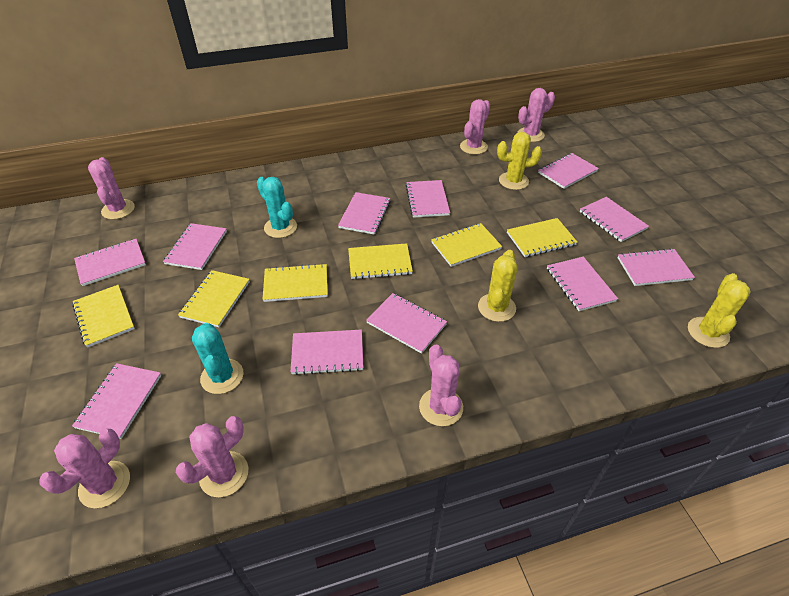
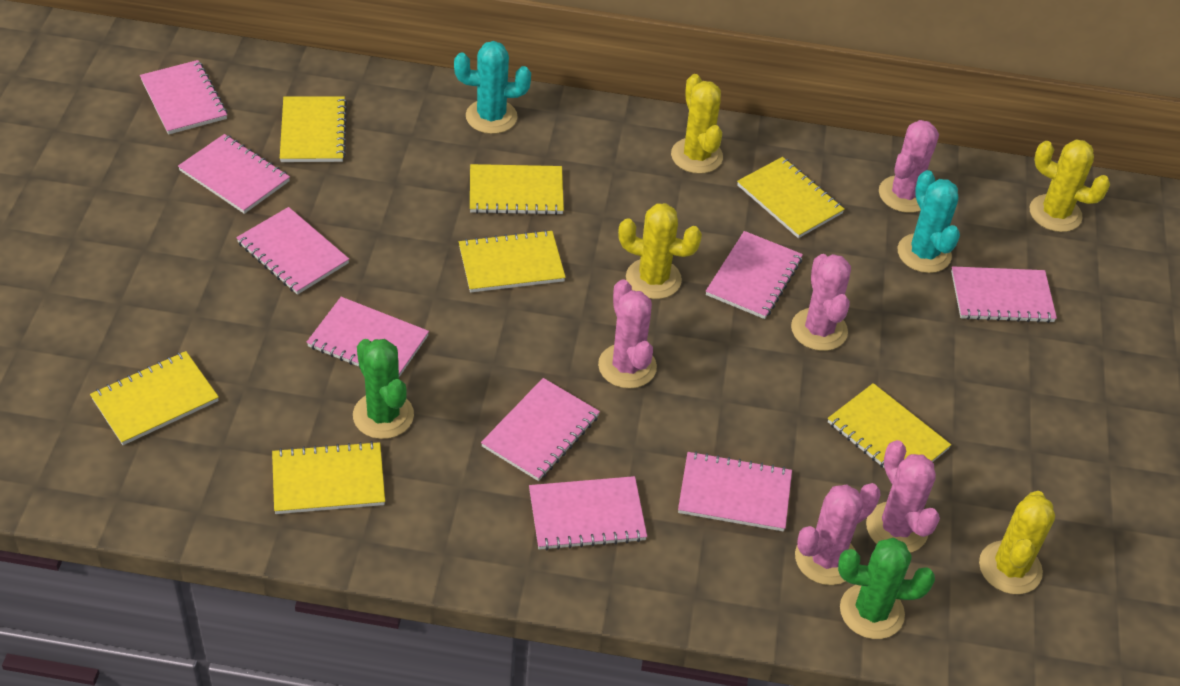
green cactus: 0 -> 2
pink cactus: 6 -> 5
pink notebook: 11 -> 9
yellow cactus: 3 -> 4
yellow notebook: 6 -> 7

